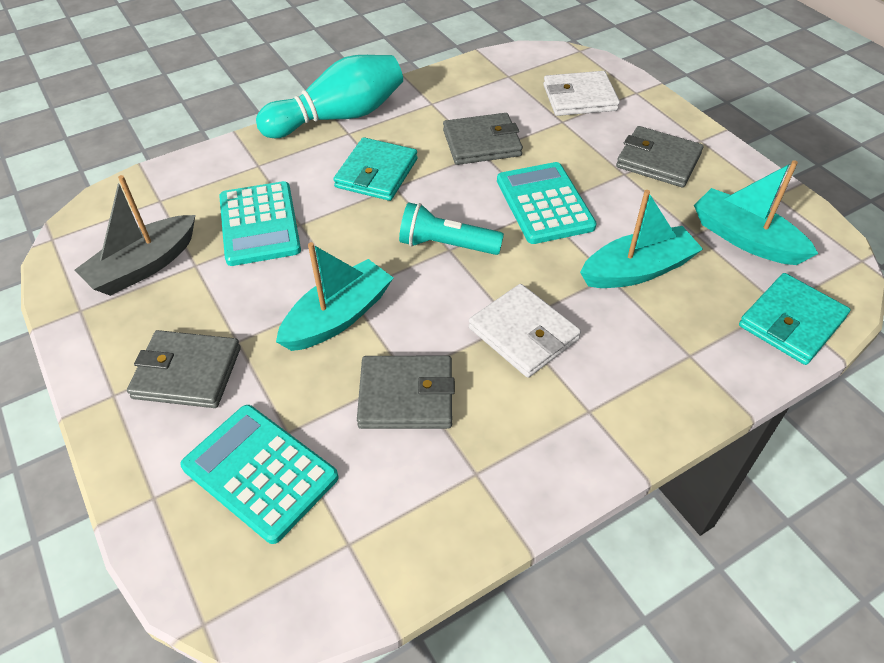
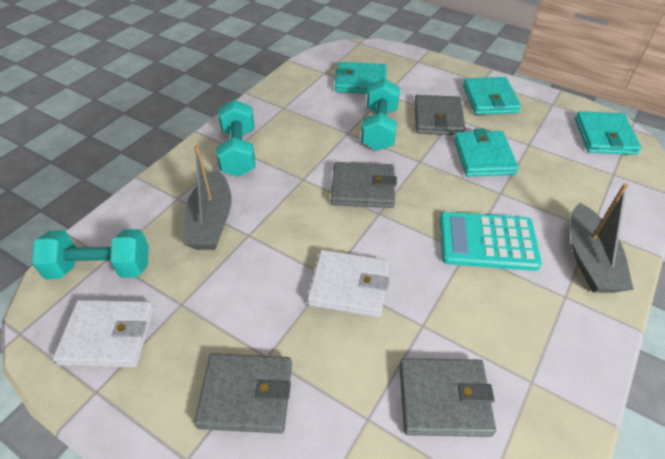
grey boat: 1 -> 2
turquoise boat: 3 -> 0
turquoise bowling pin: 1 -> 0
turquoise calculator: 3 -> 1
turquoise dumbbell: 0 -> 3
turquoise flashlight: 1 -> 0
turquoise wallet: 2 -> 4

